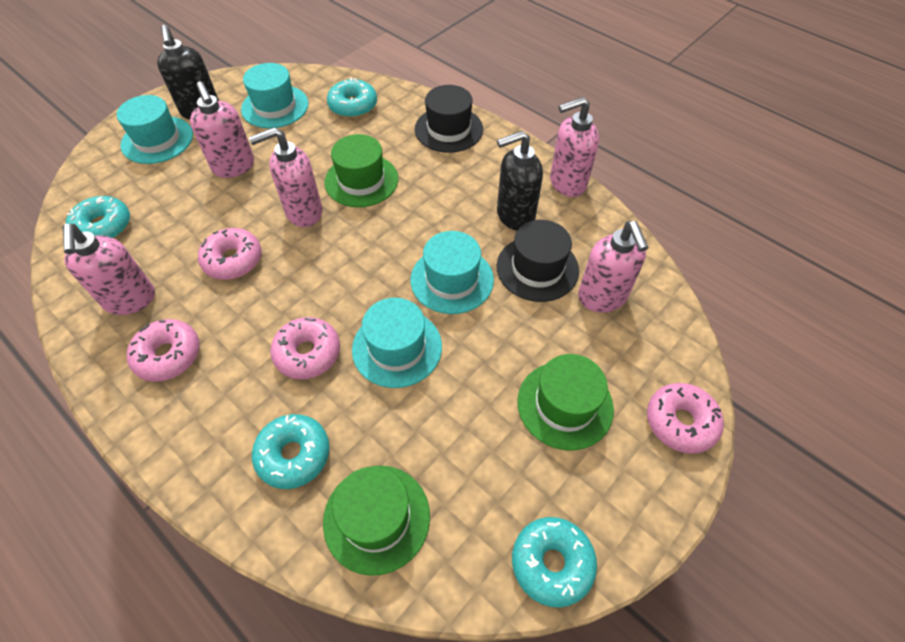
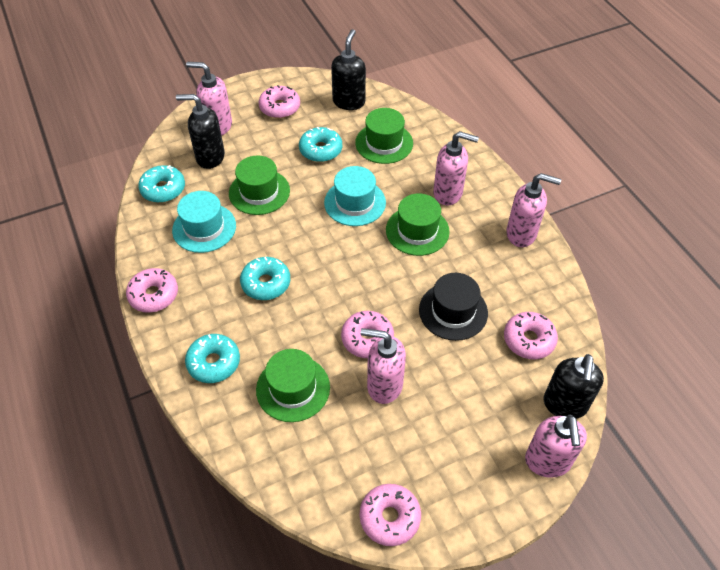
black hat: 2 -> 1
black soap dispenser: 2 -> 3
green hat: 3 -> 4
pink donut: 4 -> 5
turquoise hat: 4 -> 2

